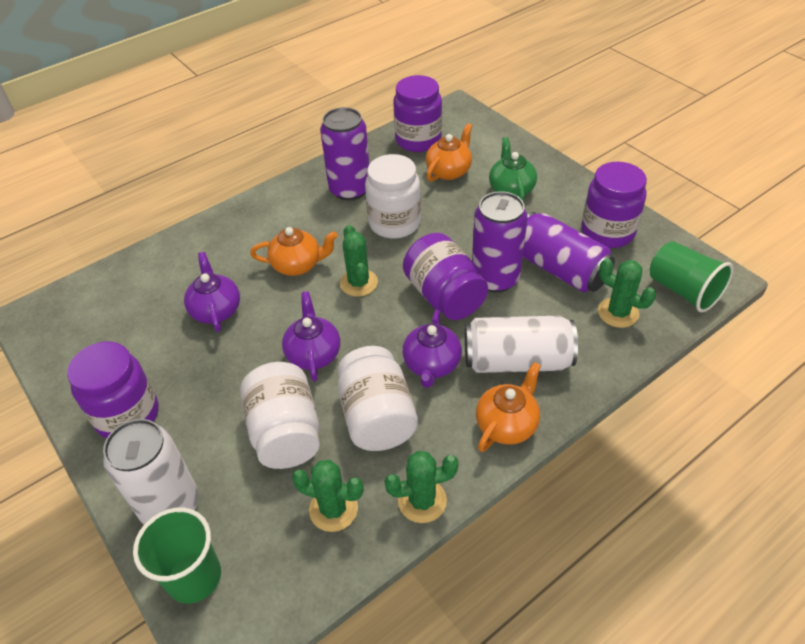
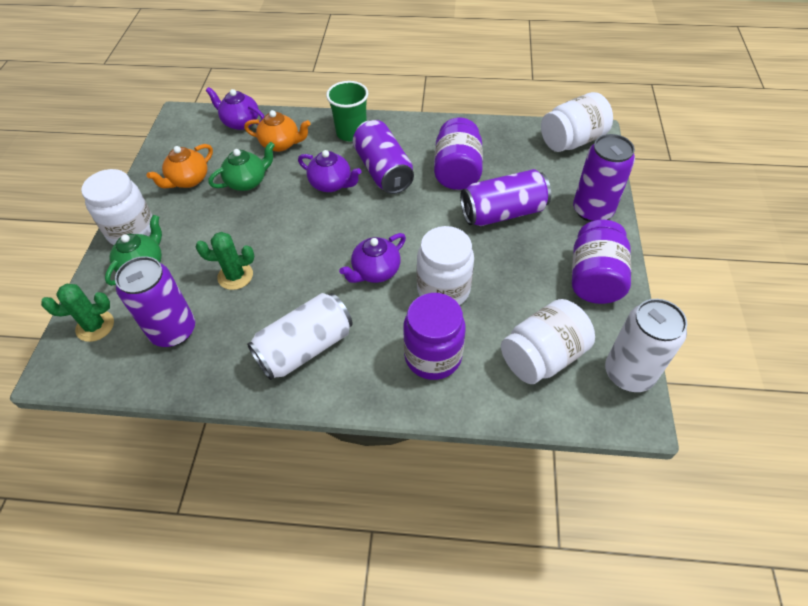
green cactus: 4 -> 2
green cup: 2 -> 1
green teapot: 1 -> 2
orange teapot: 3 -> 2
purple can: 3 -> 4
purple jar: 4 -> 3
white jar: 3 -> 4

